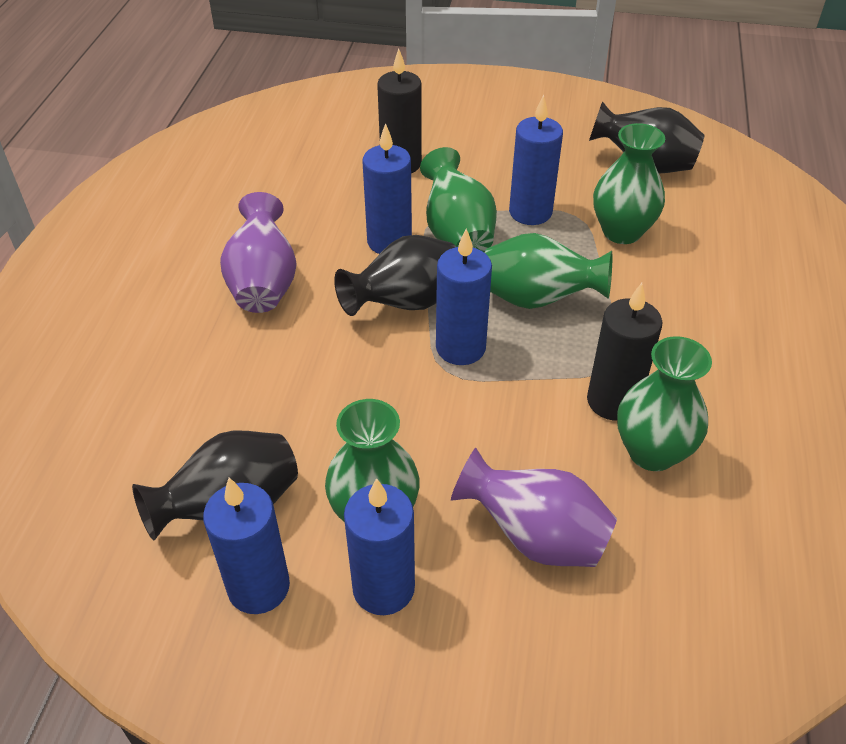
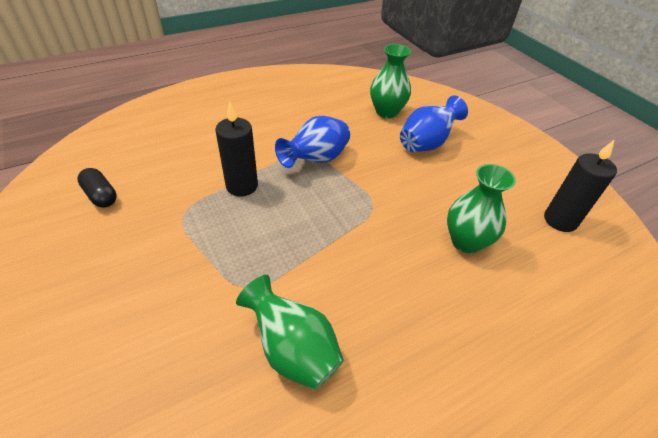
black capsule: 0 -> 1
black vase: 3 -> 0
blue candle: 5 -> 0
blue vase: 0 -> 2
green vase: 5 -> 3
purple vase: 2 -> 0

